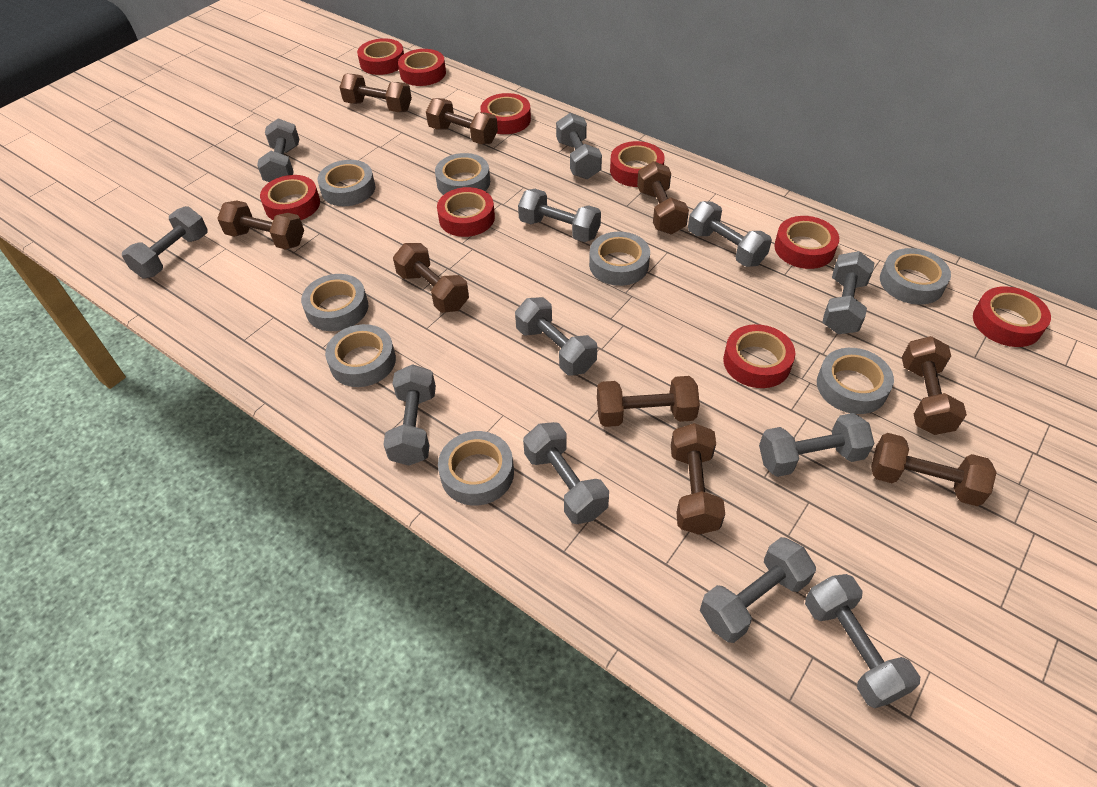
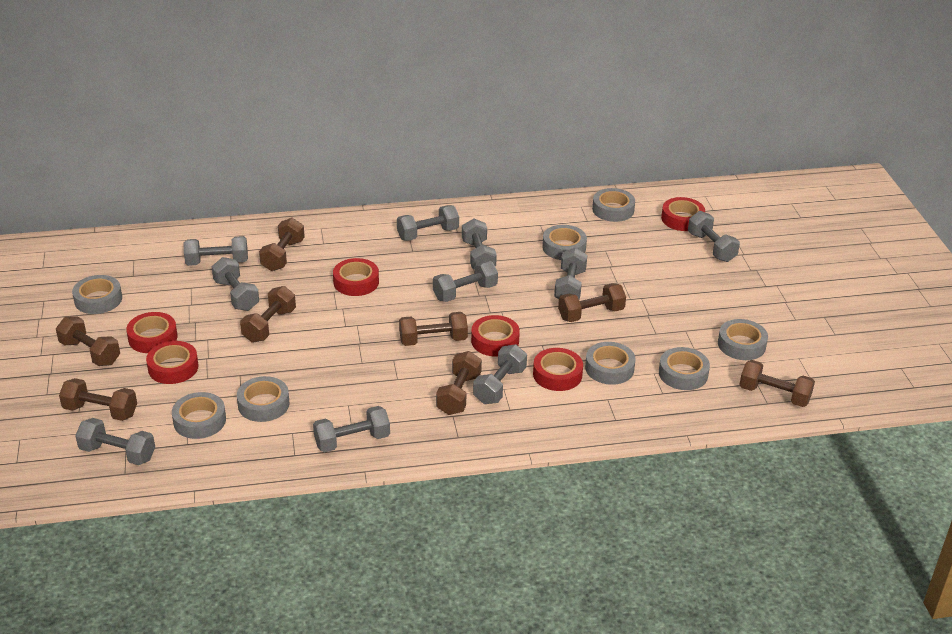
brown dumbbell: 9 -> 8
grey dumbbell: 12 -> 10
red tape: 9 -> 6

